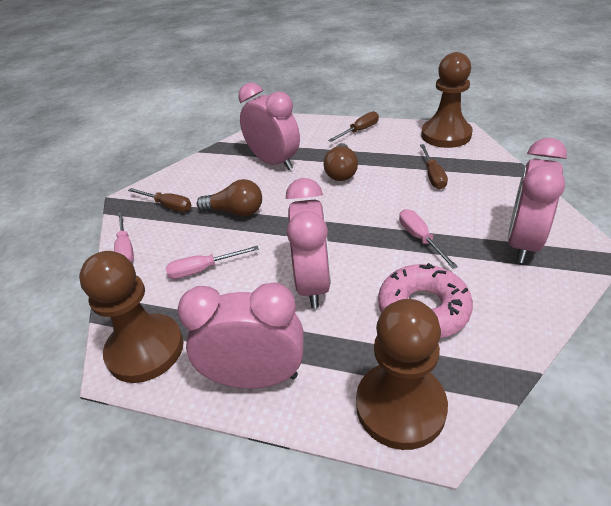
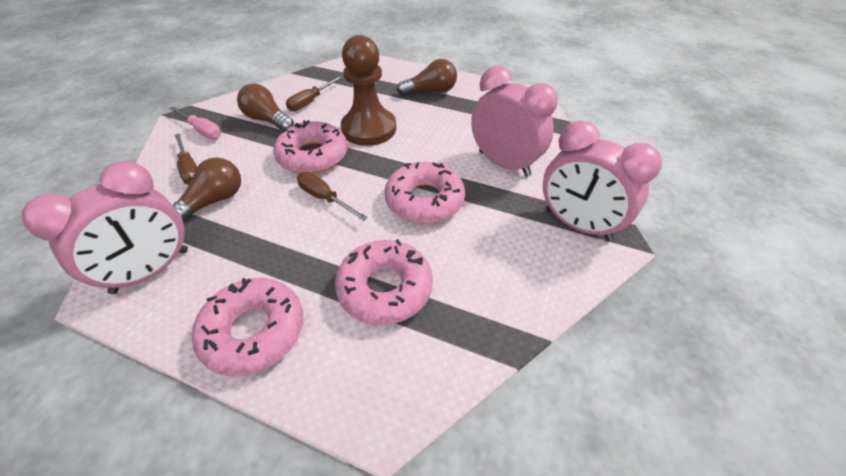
brown light bulb: 2 -> 3
brown pawn: 3 -> 1
pink clock: 4 -> 3
pink donut: 1 -> 4
pink screwdriver: 3 -> 1

